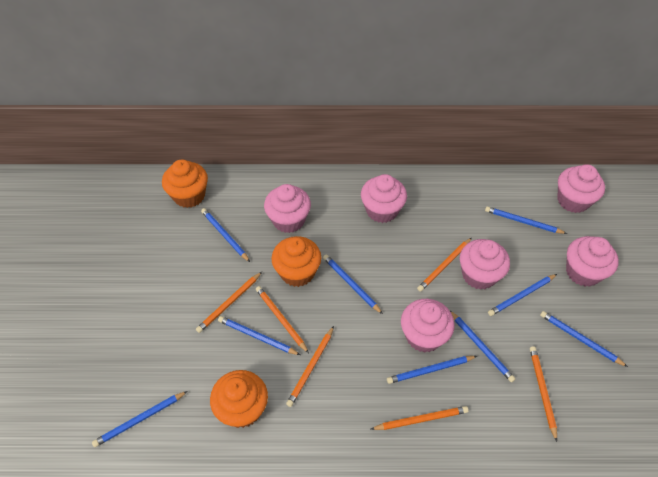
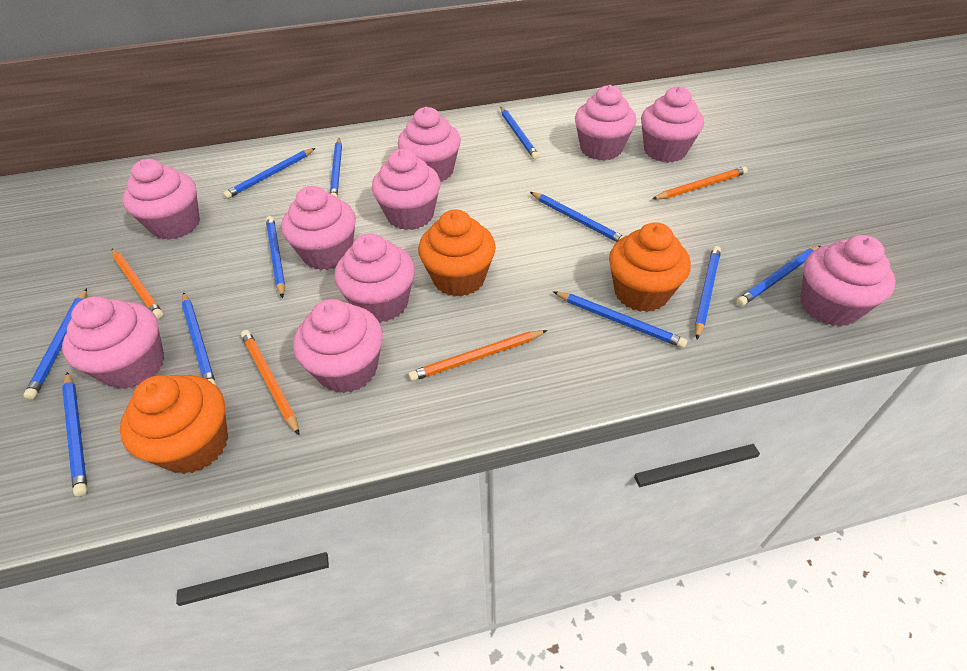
blue pencil: 9 -> 11
orange pencil: 6 -> 4
pink cupcake: 6 -> 10

